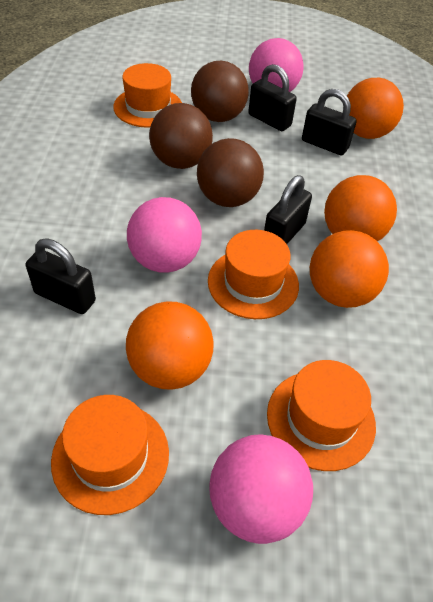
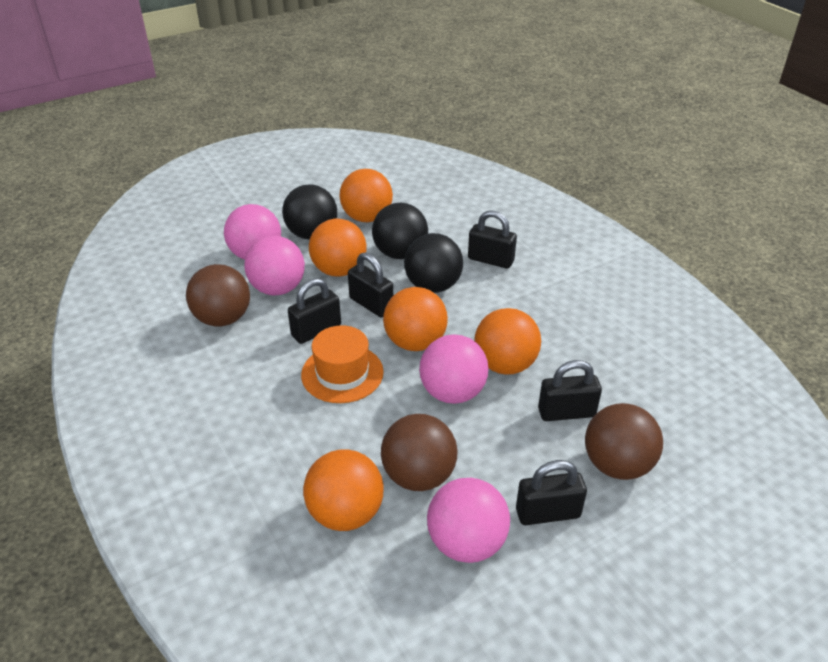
black ball: 0 -> 3
black padlock: 4 -> 5
orange ball: 4 -> 5
orange hat: 4 -> 1
pink ball: 3 -> 4

